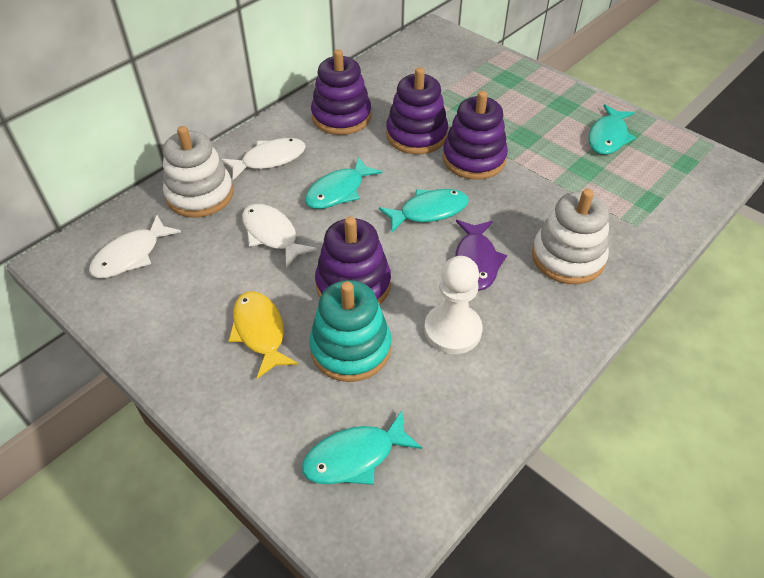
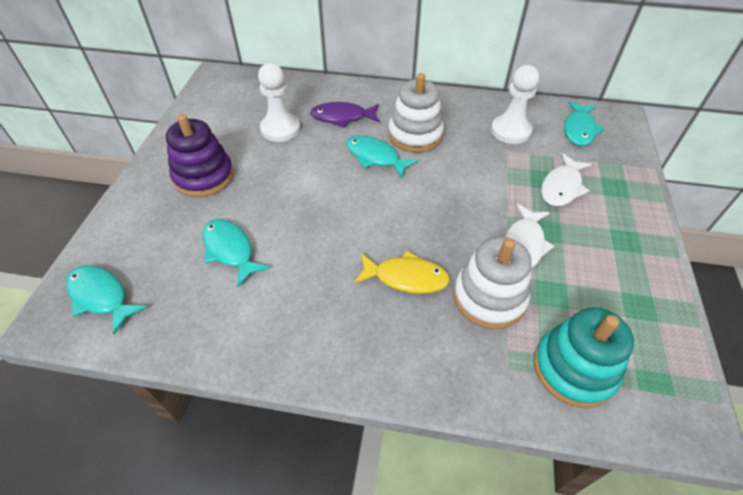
purple stacking toy: 4 -> 1
white fish: 3 -> 2
white pawn: 1 -> 2

